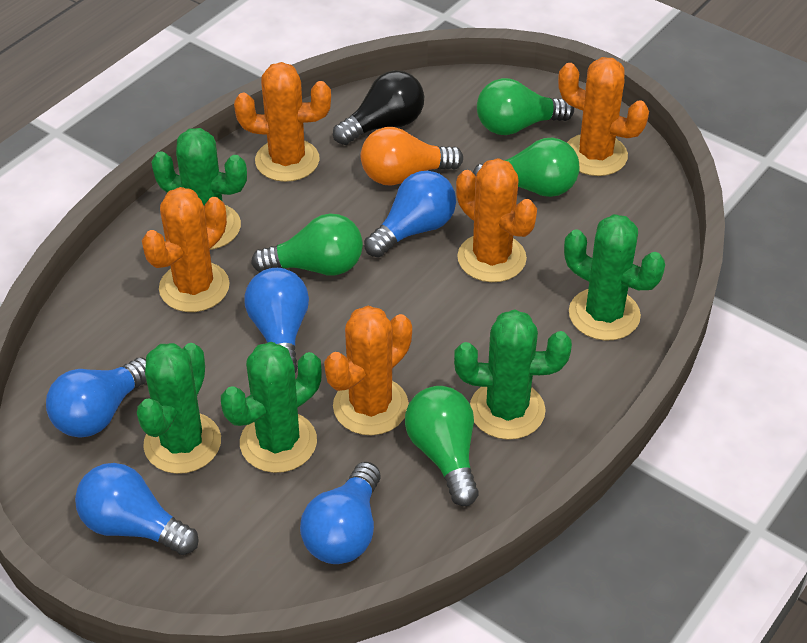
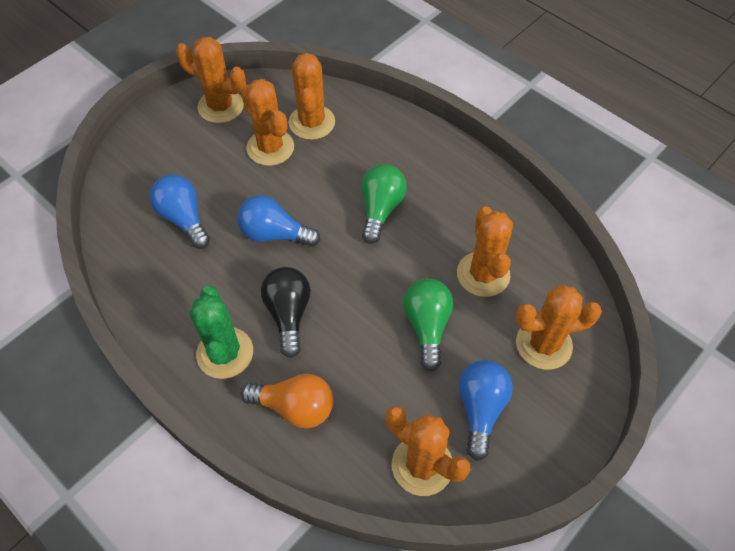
blue light bulb: 5 -> 3
green cactus: 5 -> 1
green light bulb: 4 -> 2
orange cactus: 5 -> 6

